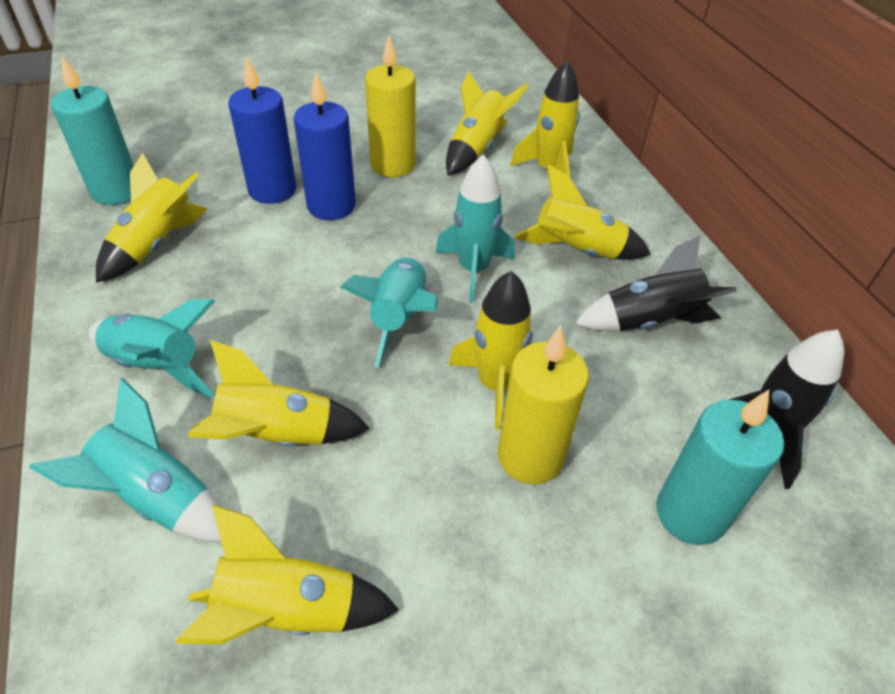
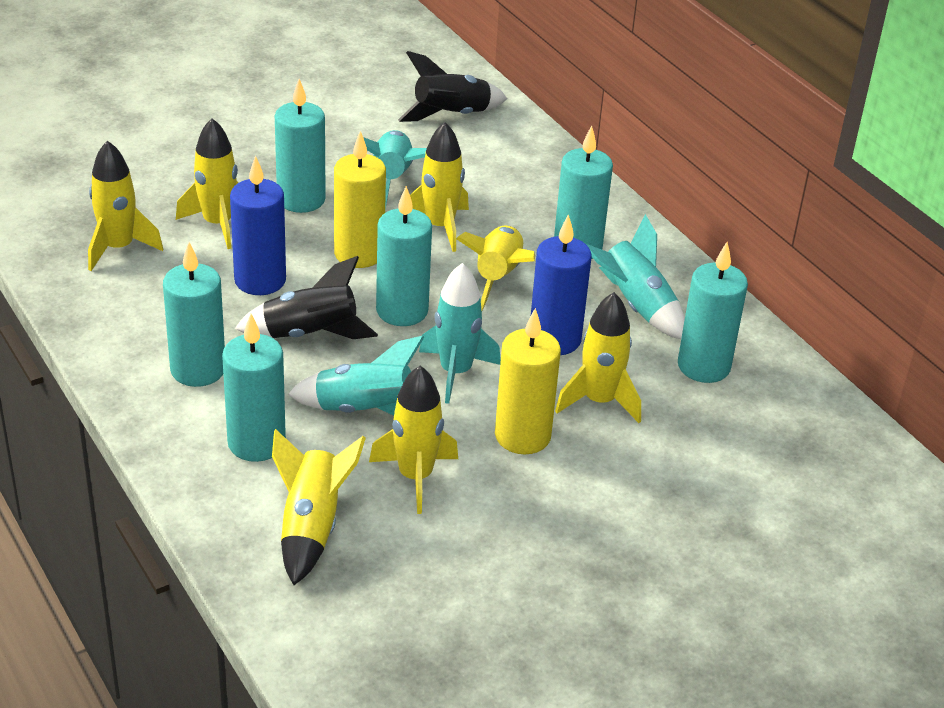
turquoise candle: 2 -> 6

